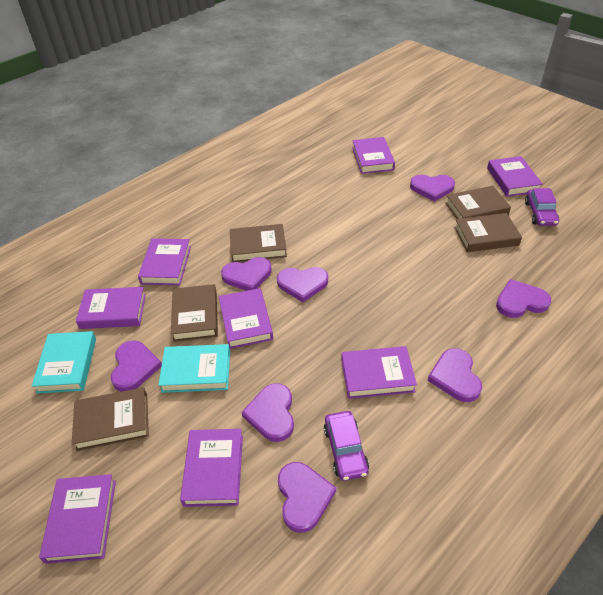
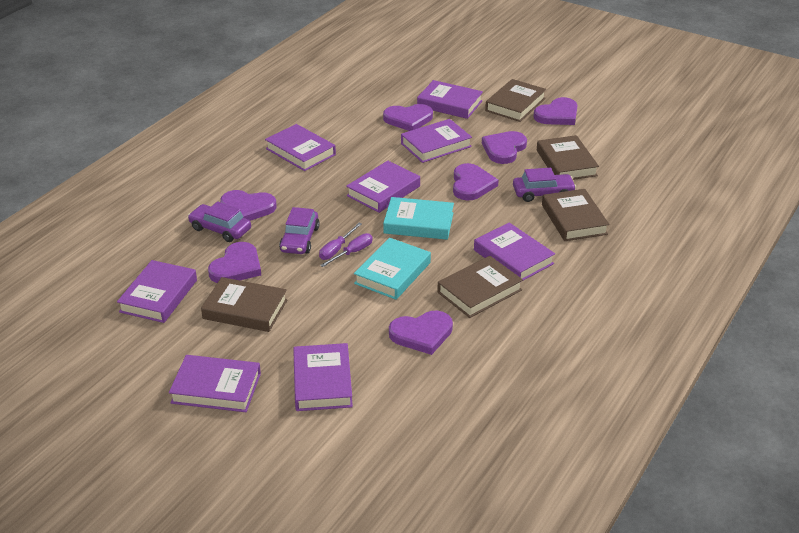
purple car: 2 -> 3
purple heart: 8 -> 7
purple screwdriver: 0 -> 2

